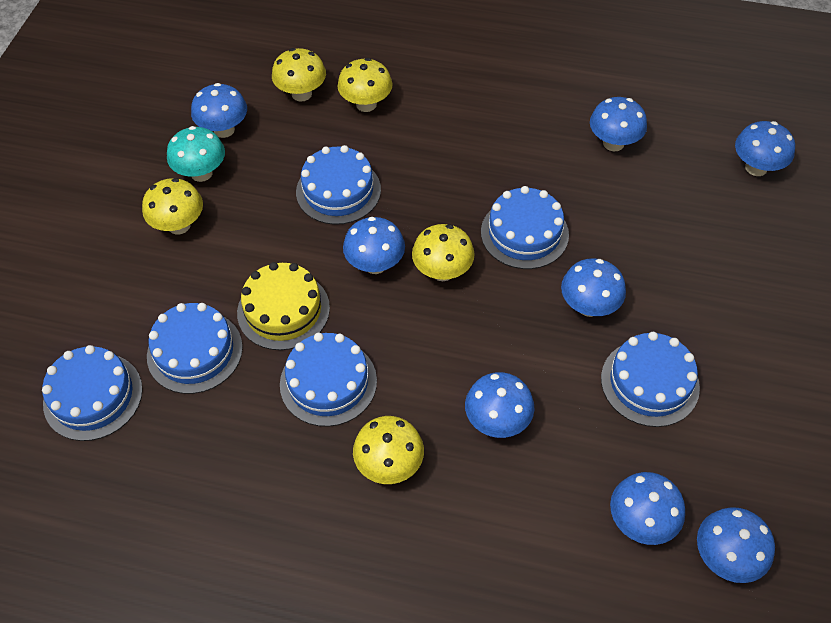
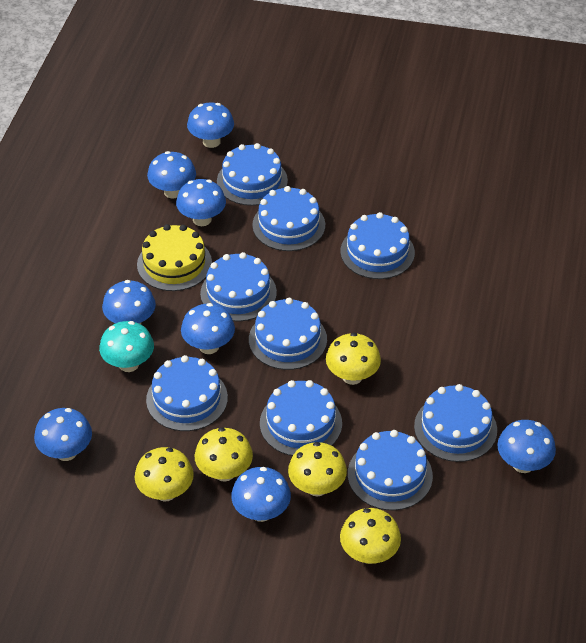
blue cake: 6 -> 9

